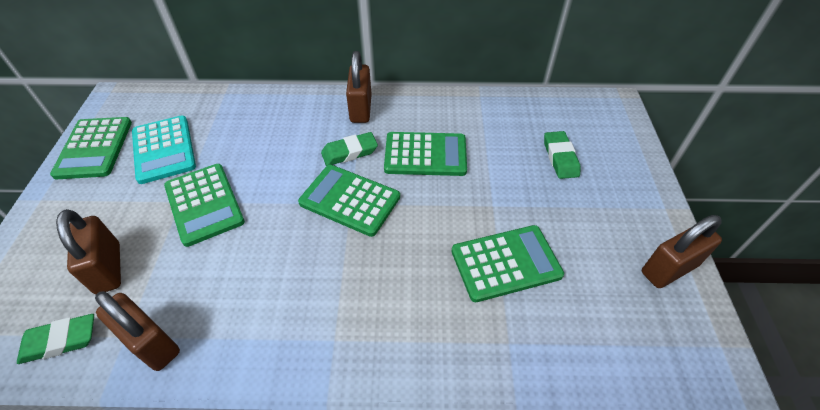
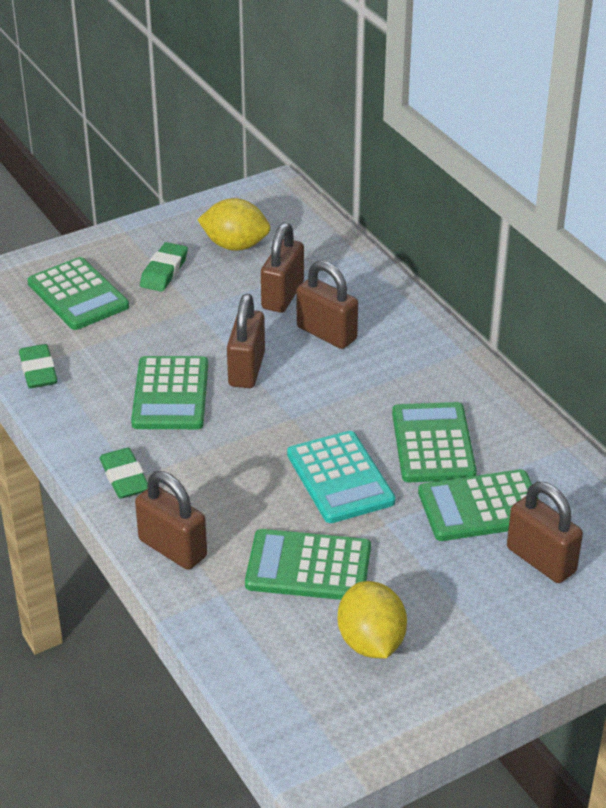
brown padlock: 4 -> 5
yellow lemon: 0 -> 2

